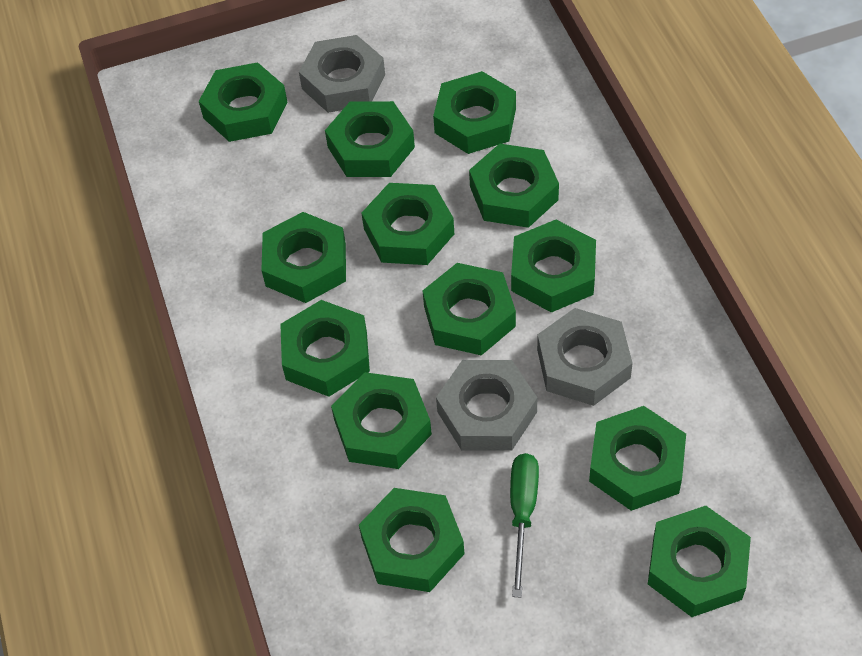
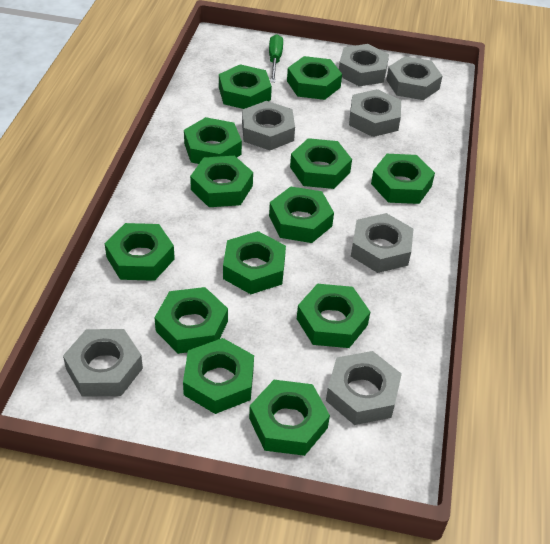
grey nut: 3 -> 7

